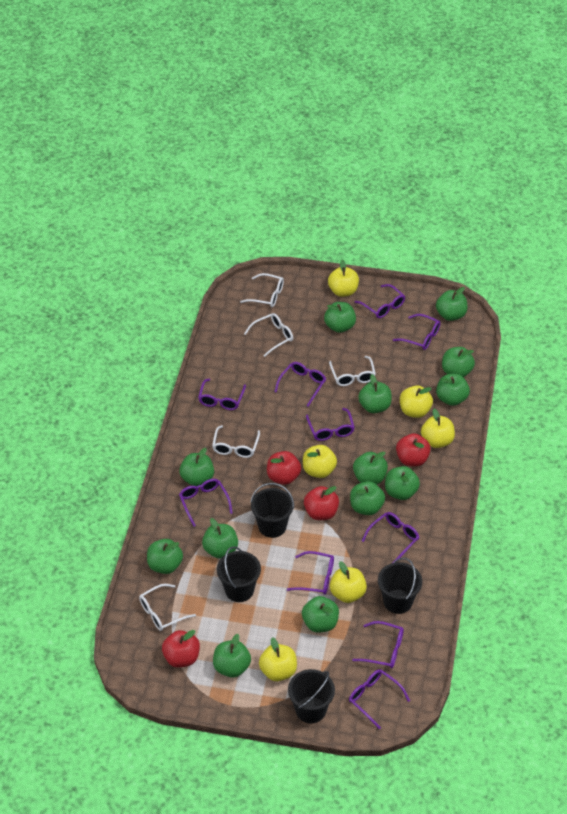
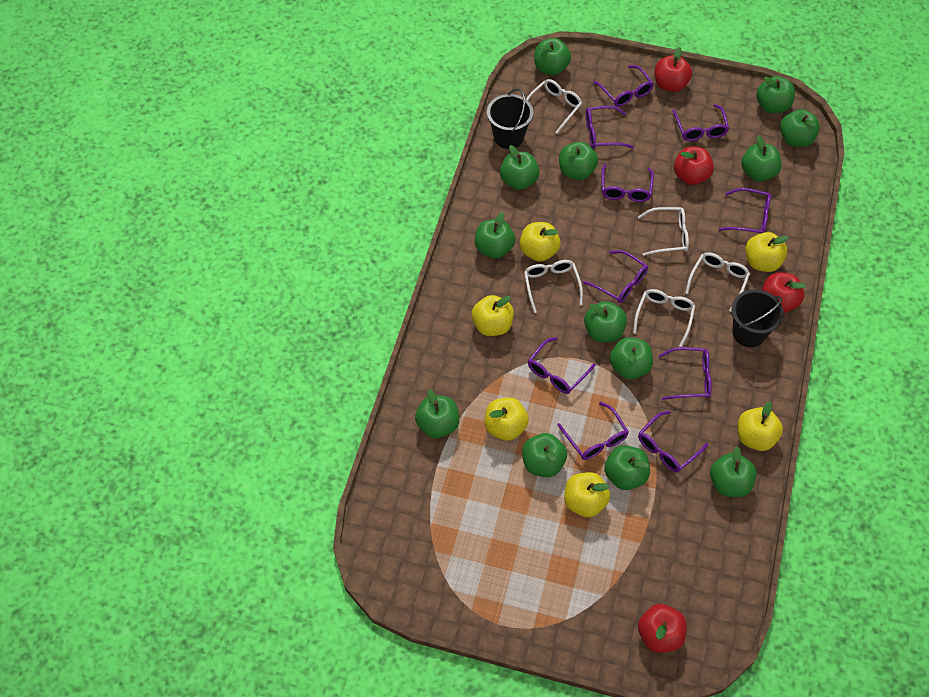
black bucket: 4 -> 2

